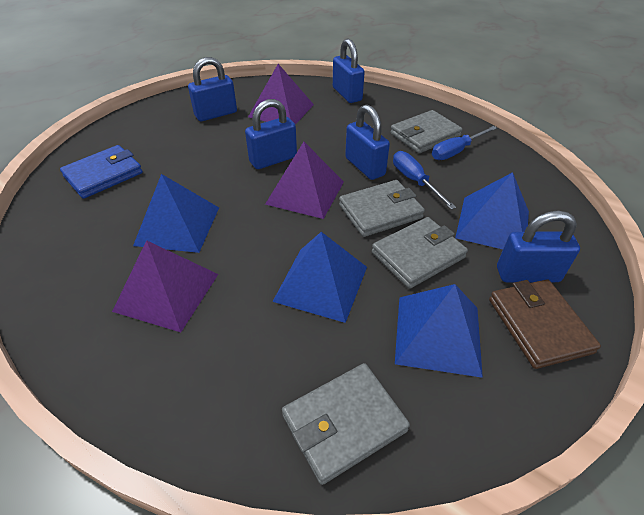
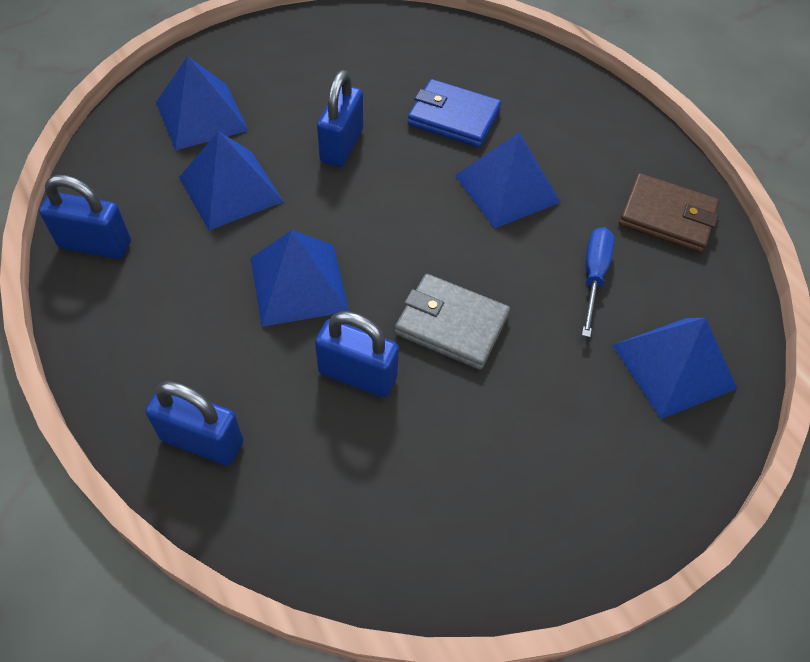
blue padlock: 5 -> 4
blue pyramid: 4 -> 5
blue screwdriver: 2 -> 1
grey wallet: 4 -> 1
purple pyramid: 3 -> 0

